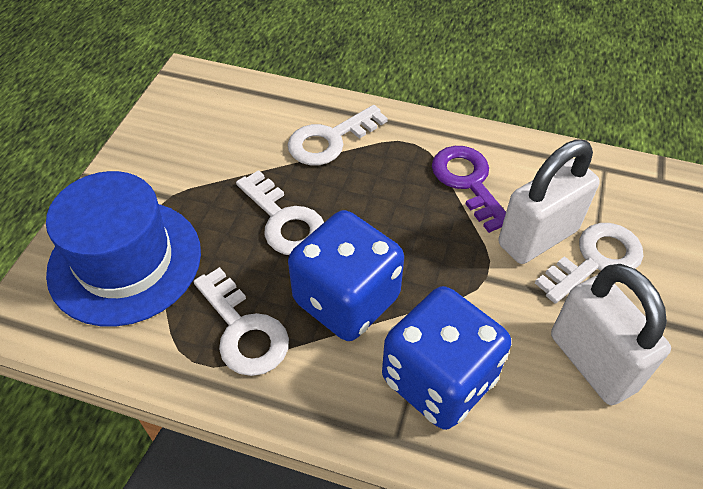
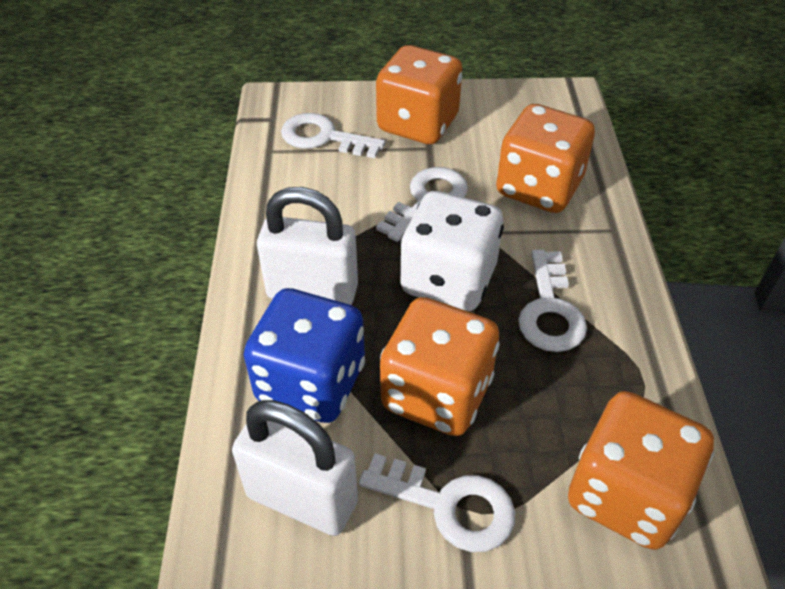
blue dice: 2 -> 1
blue hat: 1 -> 0
orange dice: 0 -> 4
purple key: 1 -> 0
white dice: 0 -> 1

